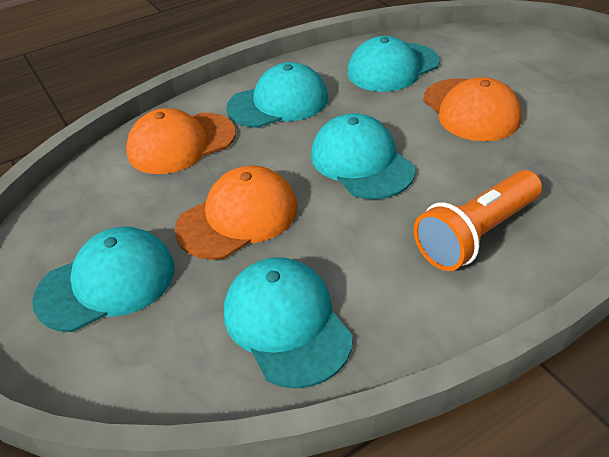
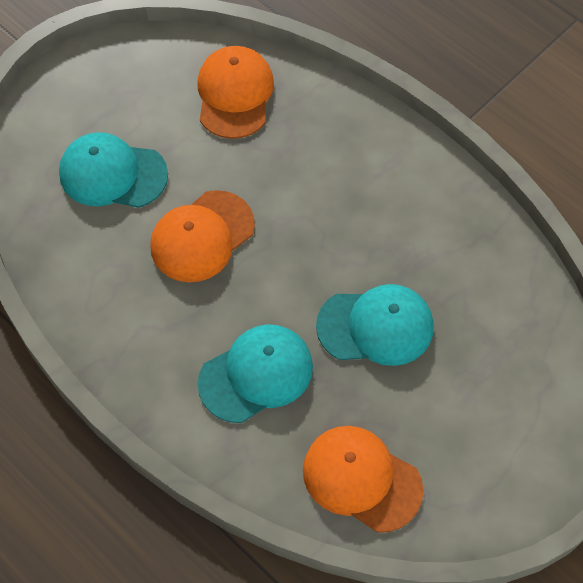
orange flashlight: 1 -> 0
turquoise cap: 5 -> 3

